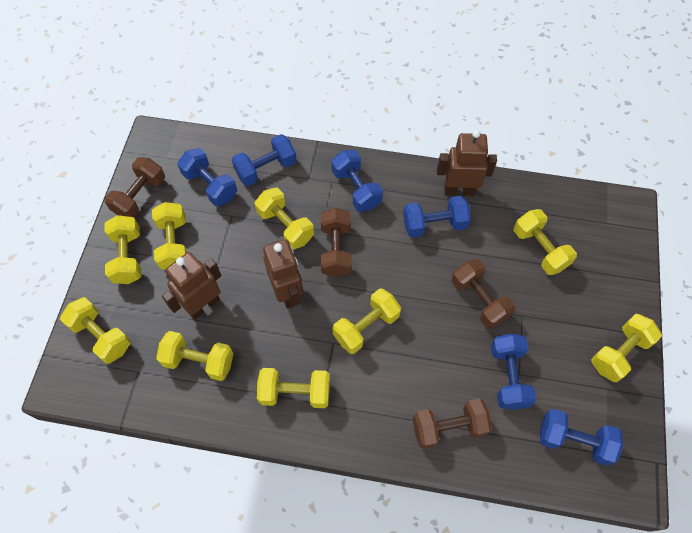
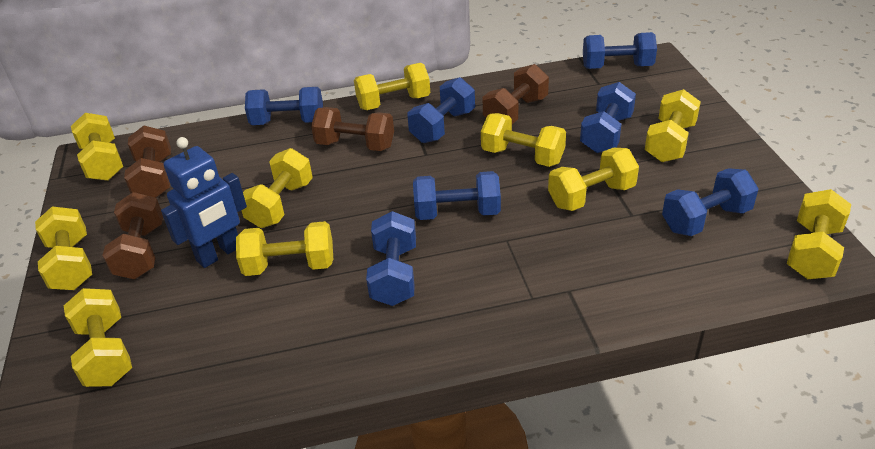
blue dumbbell: 6 -> 7
blue robot: 0 -> 1
brown robot: 3 -> 0
yellow dumbbell: 9 -> 10

